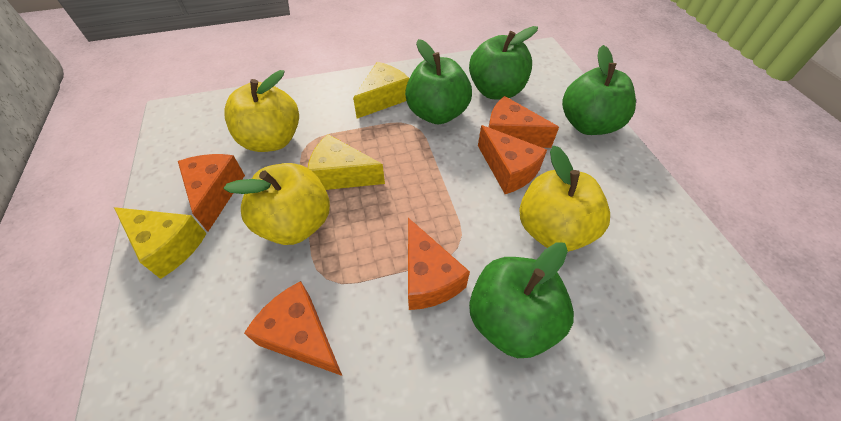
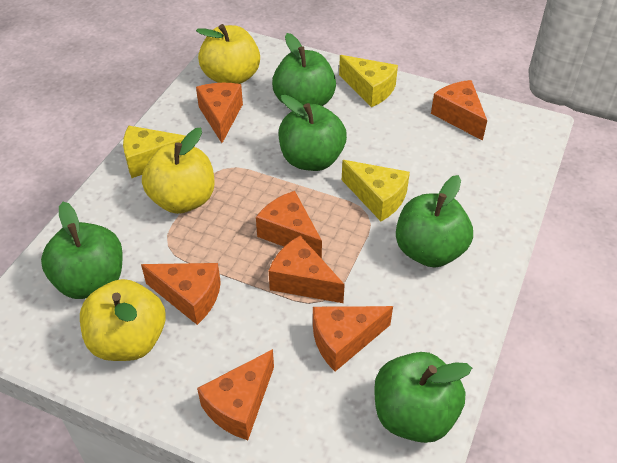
green apple: 4 -> 5
orange cheese: 5 -> 7

